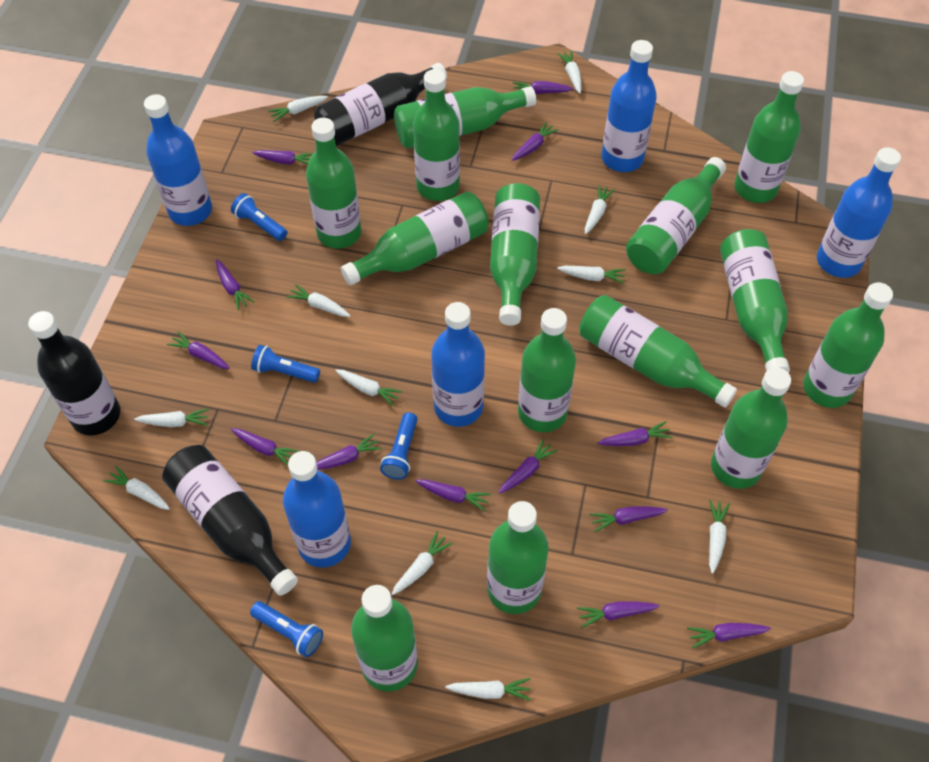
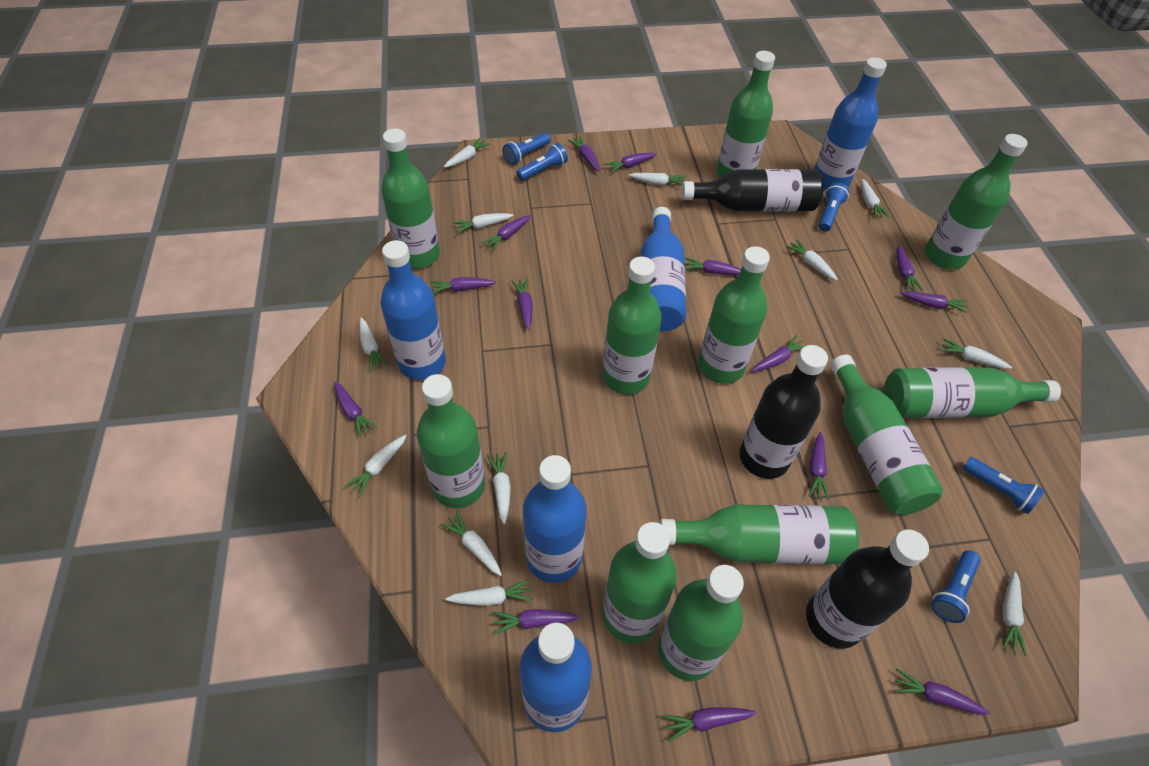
blue flashlight: 4 -> 5
green bottle: 14 -> 11
purple carrot: 13 -> 14
white carrot: 11 -> 12

